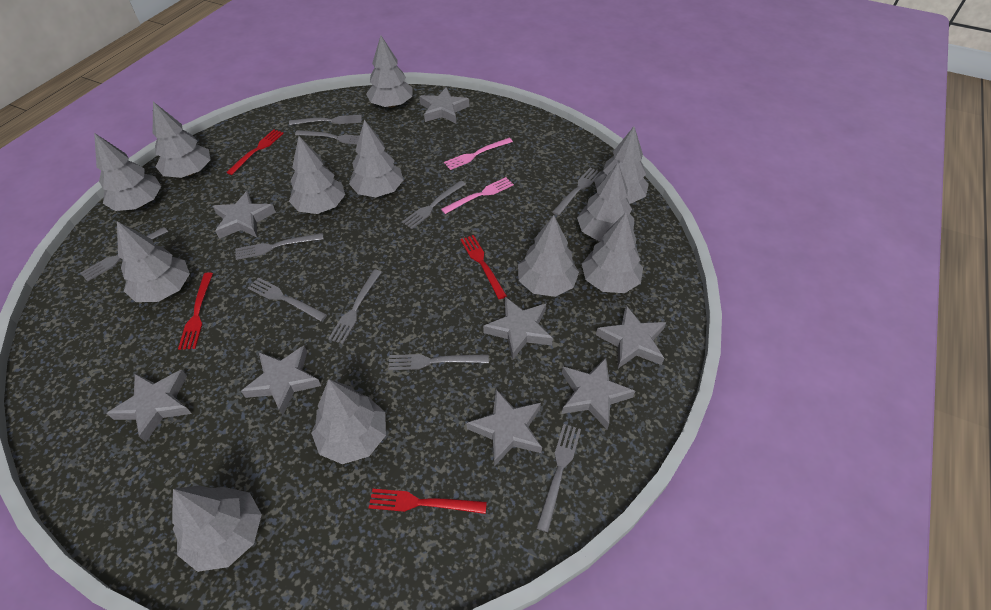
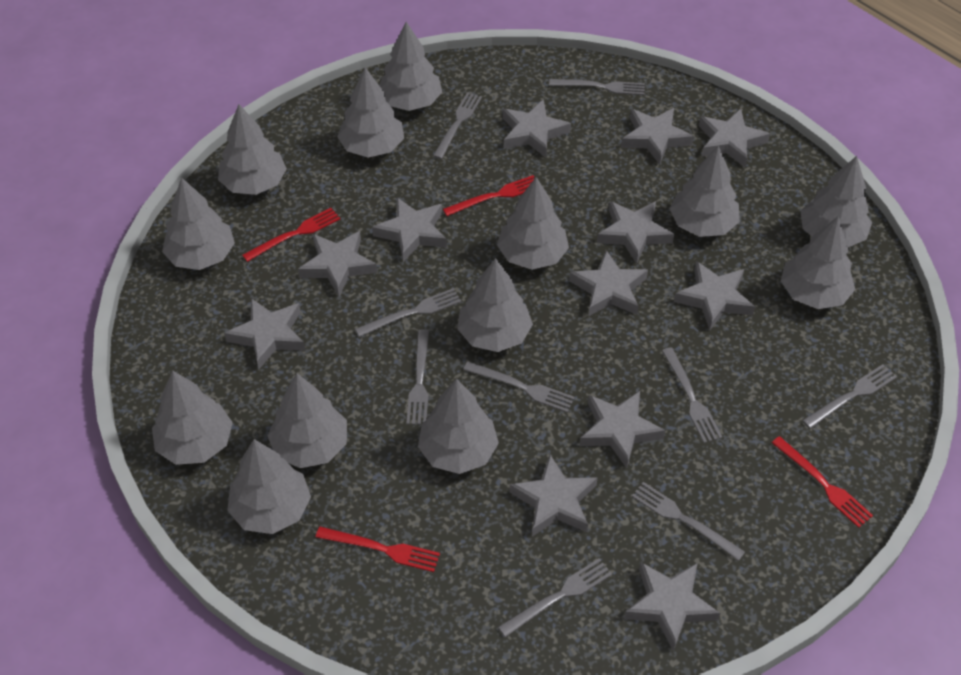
grey fork: 10 -> 9
grey star: 8 -> 12
grey tree: 12 -> 13
pink fork: 2 -> 0

